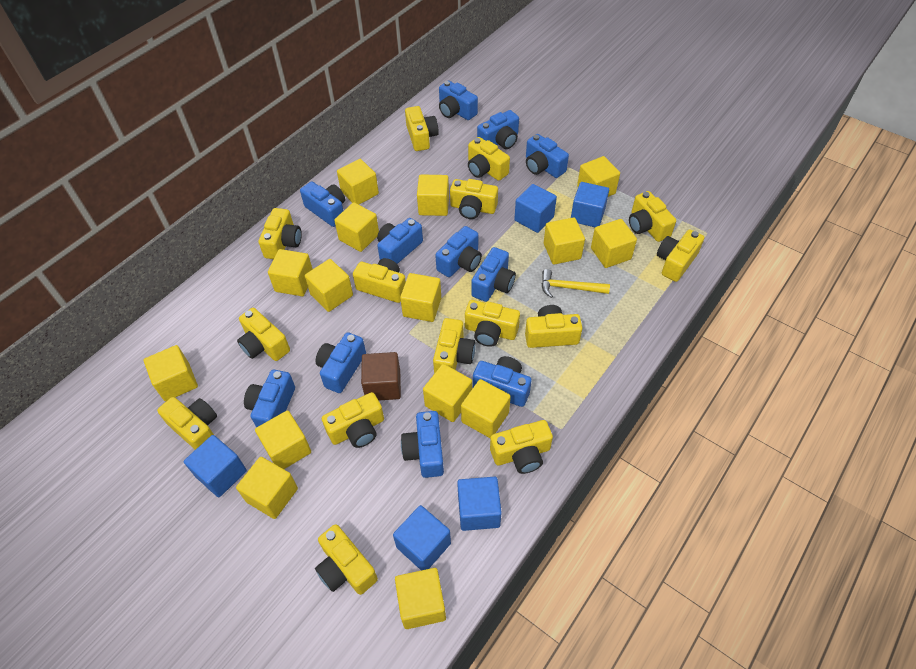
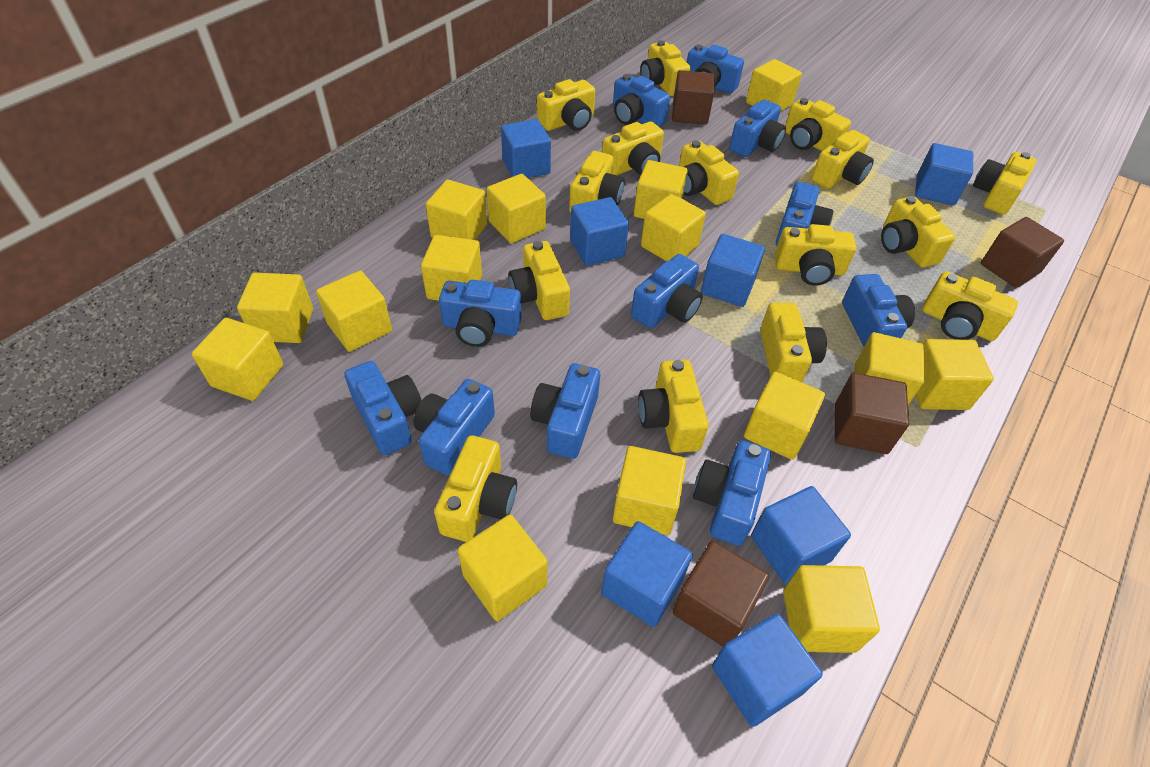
blue cube: 5 -> 7
brown cube: 1 -> 4
yellow hammer: 1 -> 0

